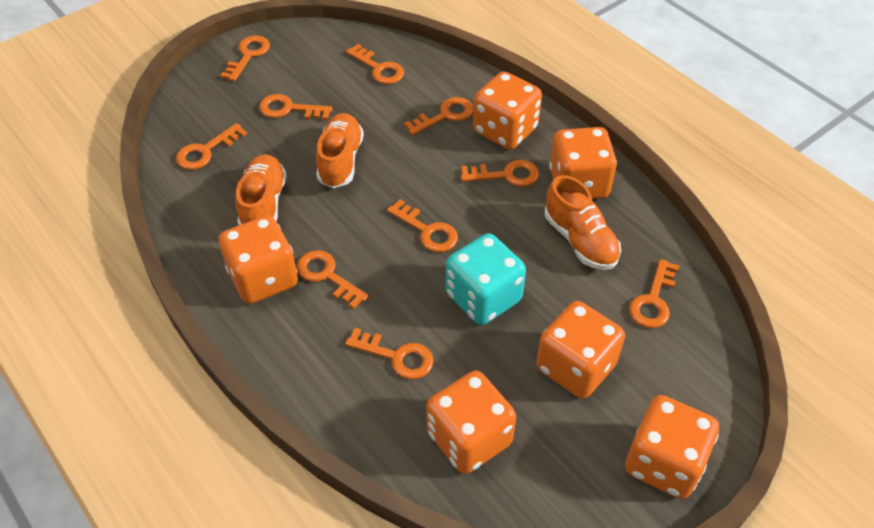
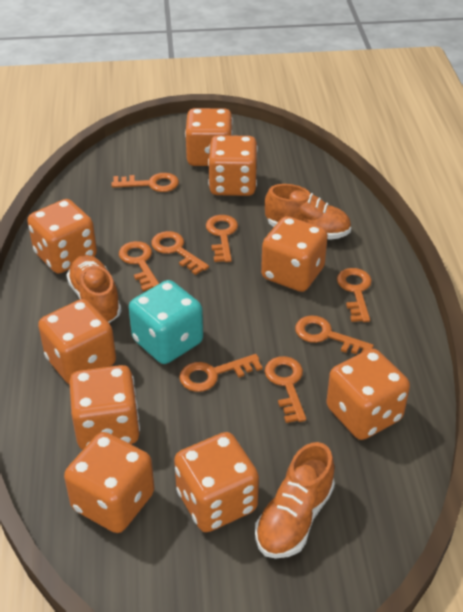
orange dice: 6 -> 9
orange key: 10 -> 8

